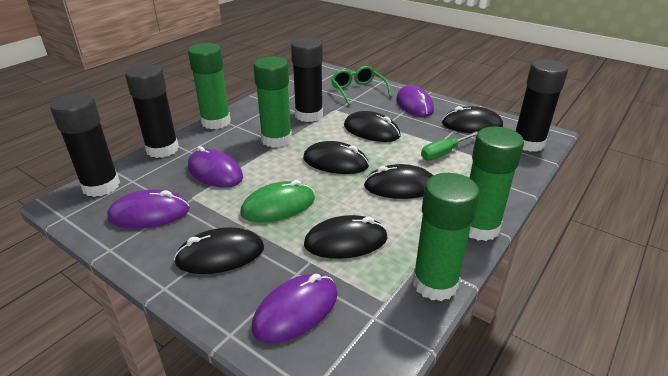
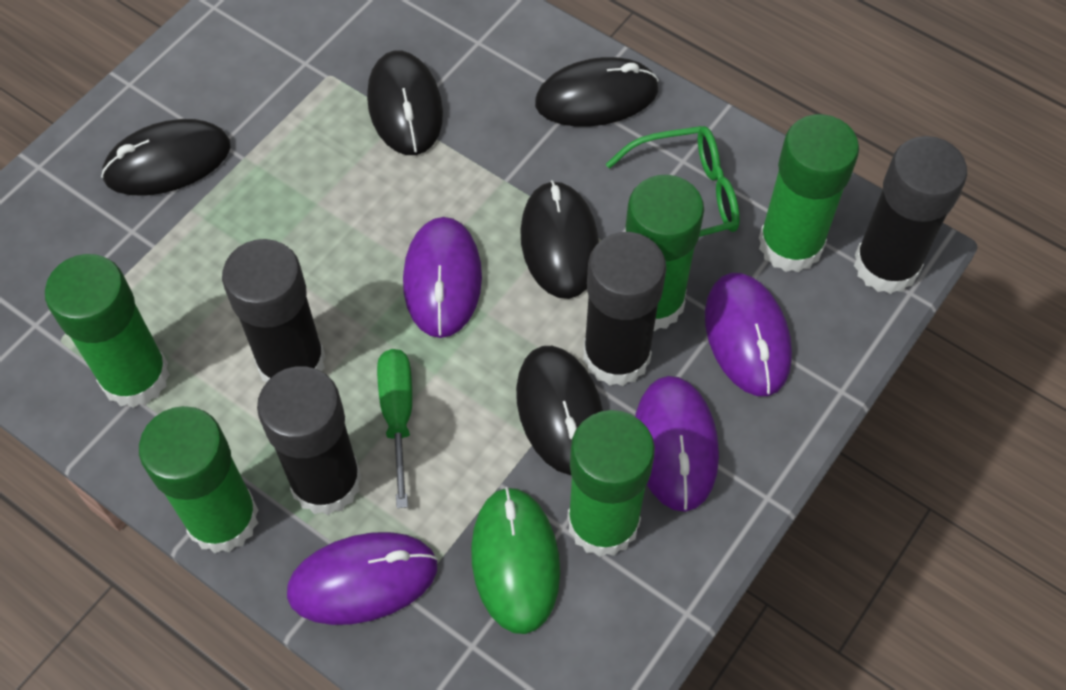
black mouse: 6 -> 5
green glue stick: 4 -> 5

